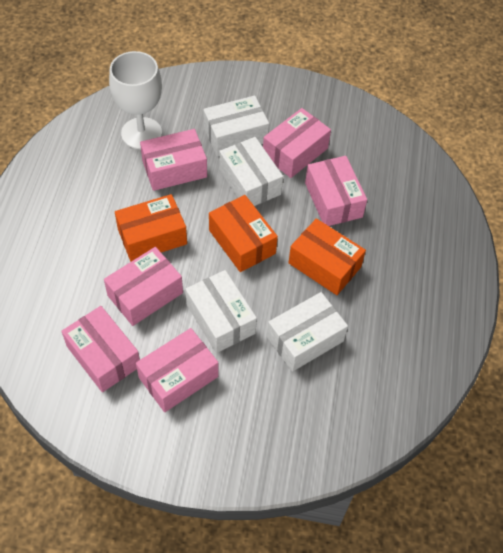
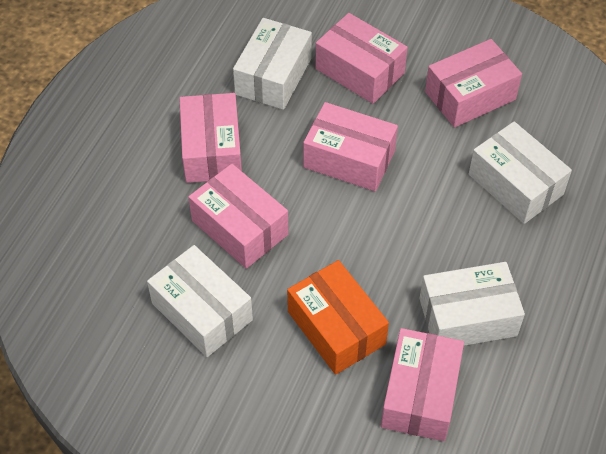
orange box: 3 -> 1
white goblet: 1 -> 0

